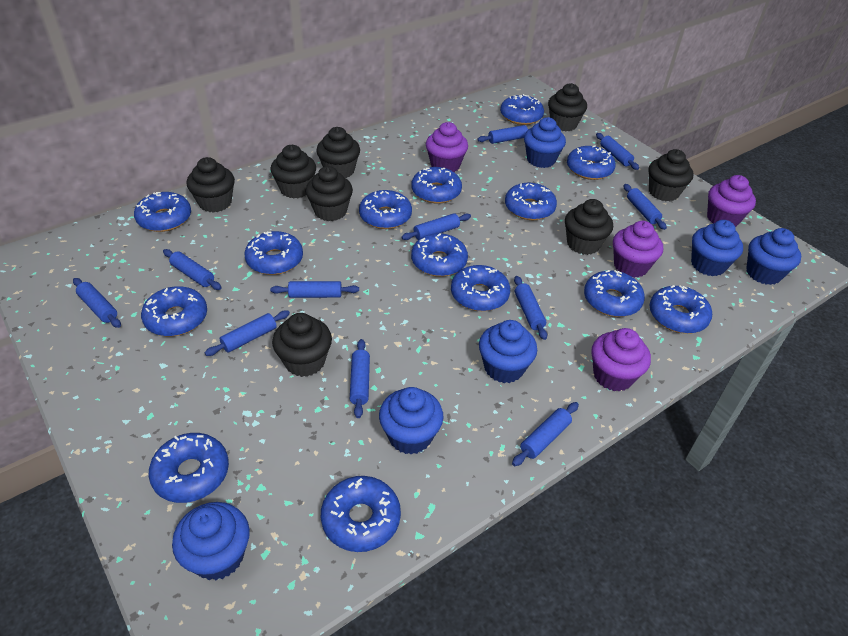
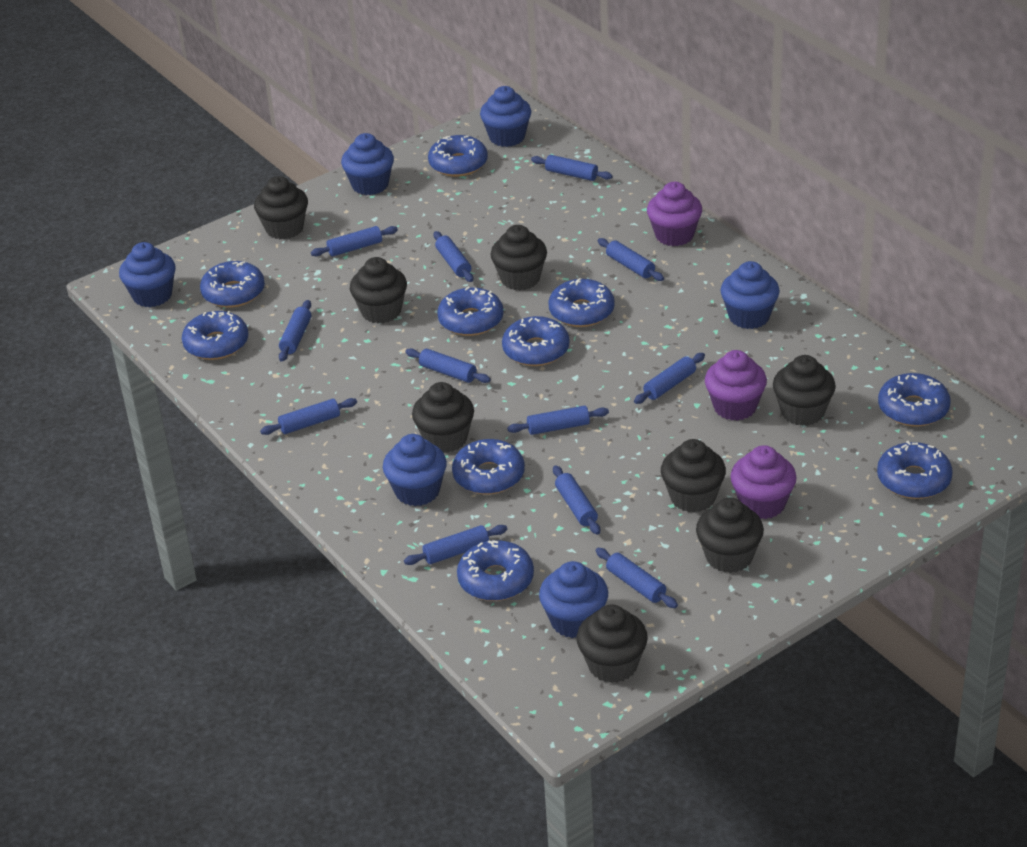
blue donut: 14 -> 10
blue rolling pin: 11 -> 12
purple cupcake: 4 -> 3

